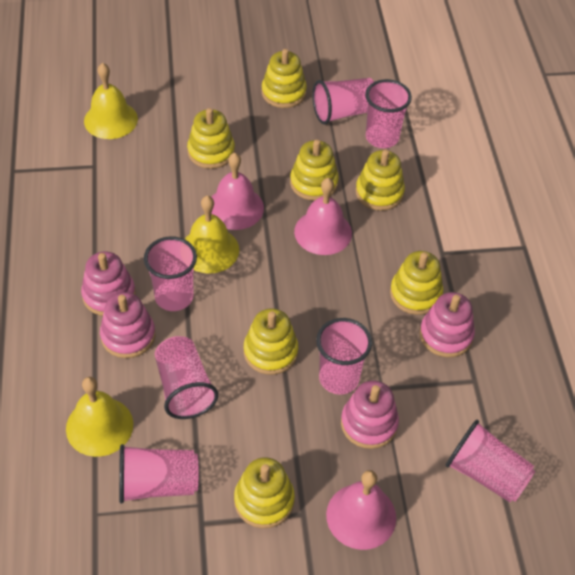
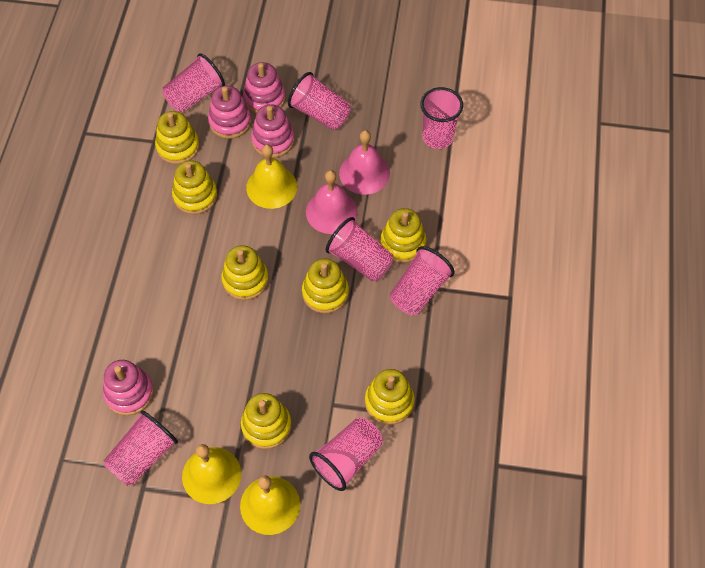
pink bell: 3 -> 2

